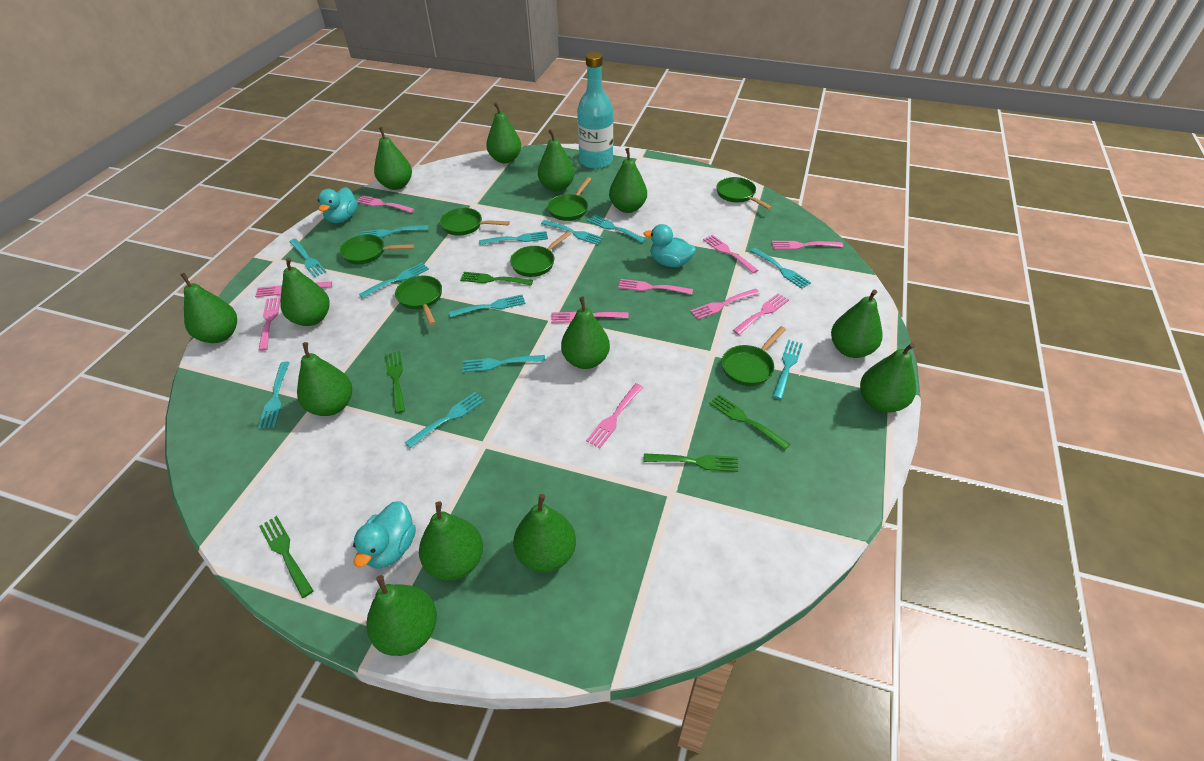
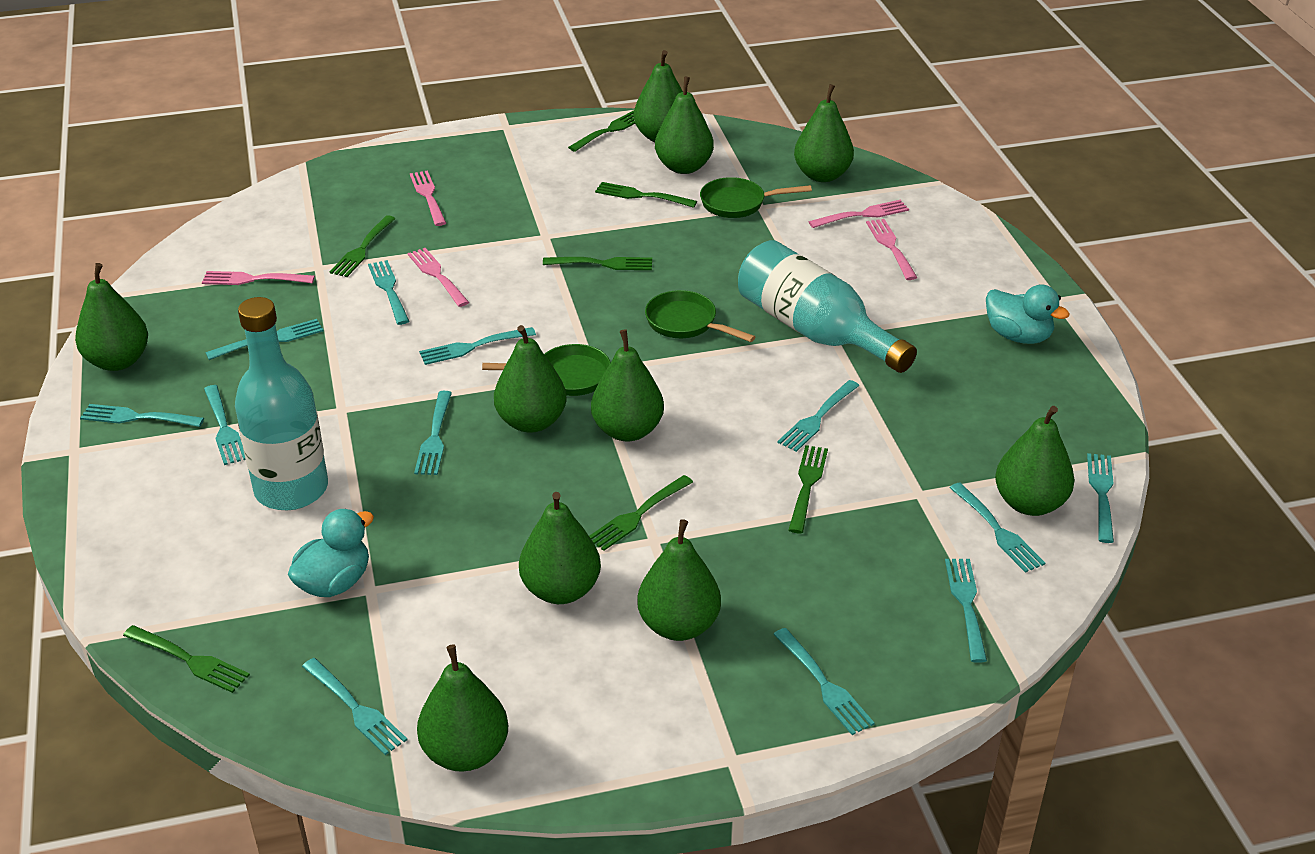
green fork: 5 -> 7
green pan: 7 -> 3
green pear: 13 -> 10
pink fork: 10 -> 5
turquoise bottle: 1 -> 2
turquoise duck: 3 -> 2

